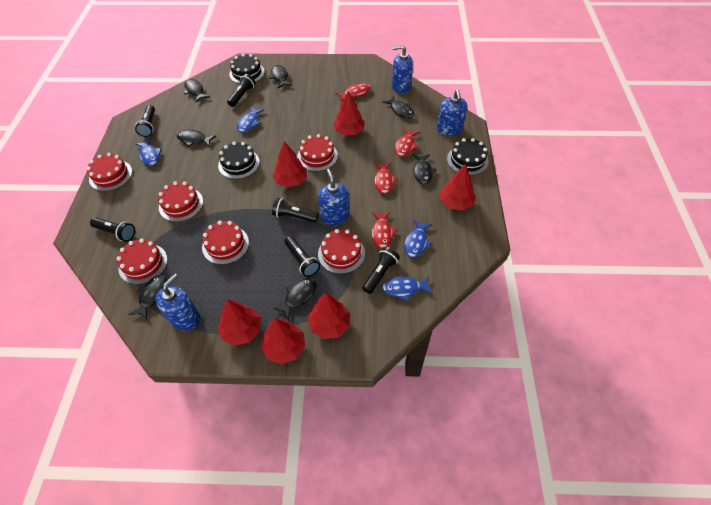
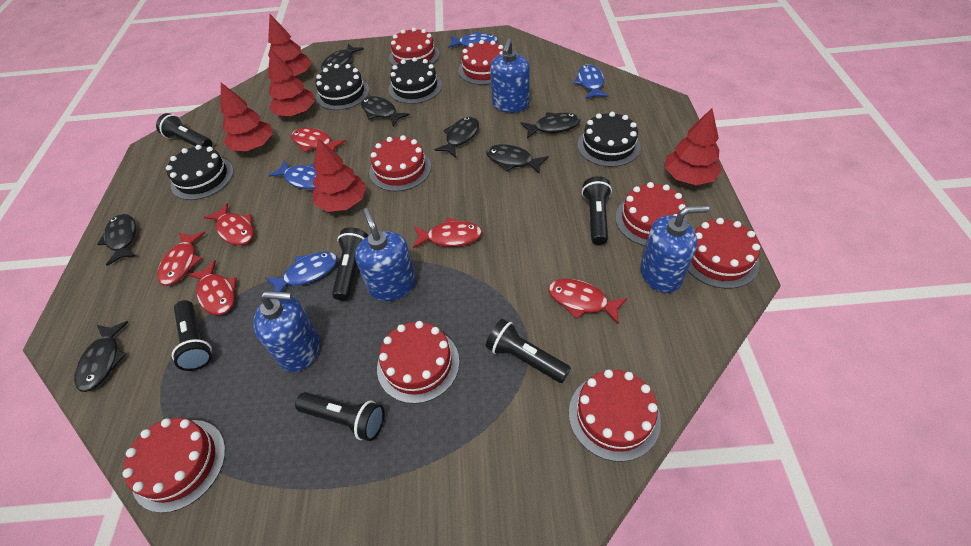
black cake: 3 -> 4
red cake: 6 -> 8
red fish: 4 -> 6
red tree: 6 -> 5

